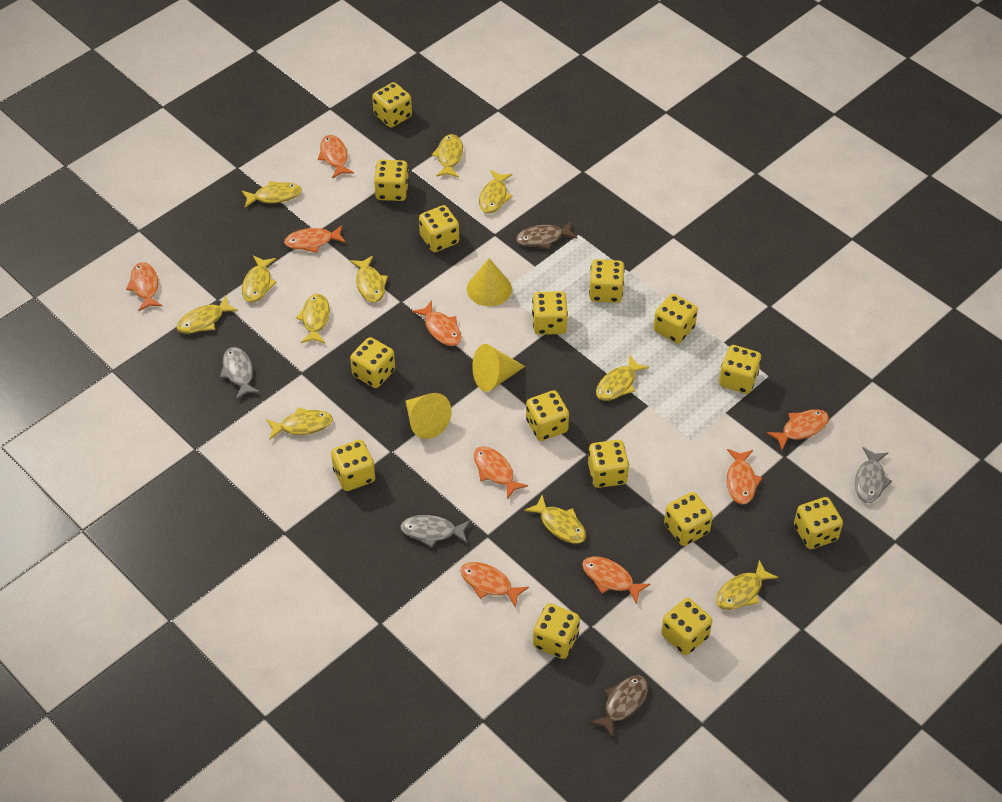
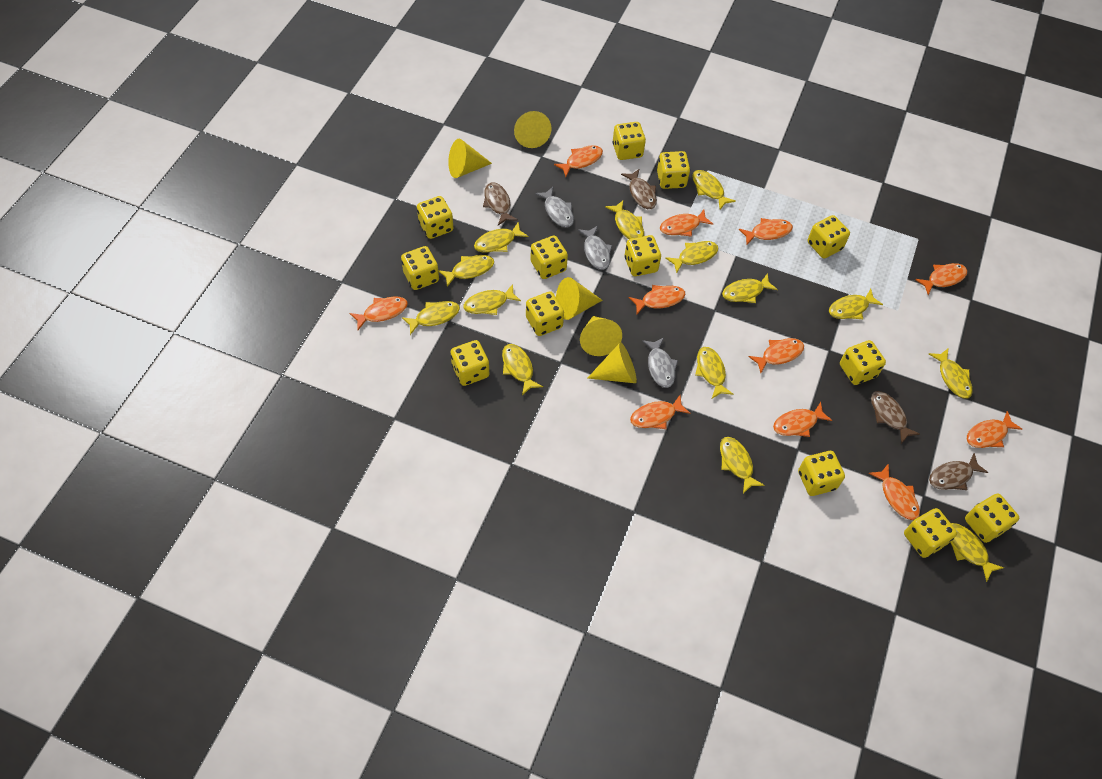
brown fish: 2 -> 4
orange fish: 9 -> 11
yellow cone: 3 -> 5
yellow dice: 15 -> 13
yellow fish: 11 -> 14

